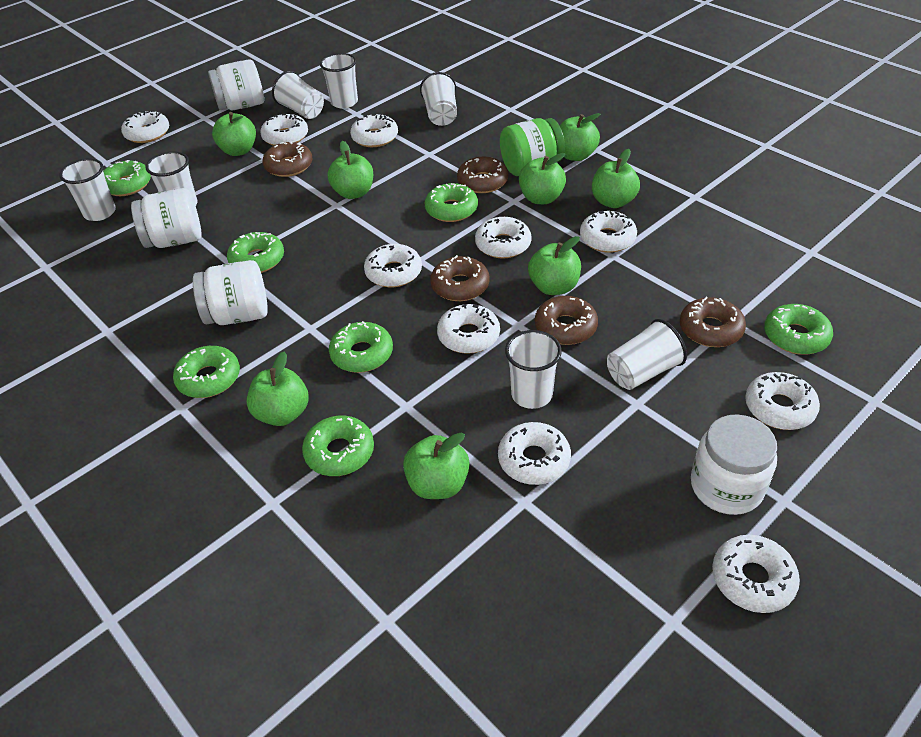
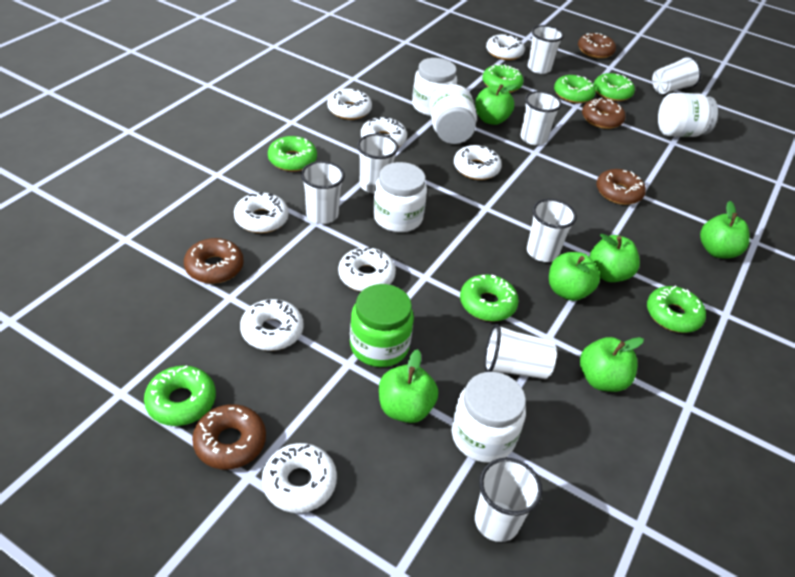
green apple: 8 -> 6
white cup: 7 -> 8
white donut: 10 -> 8
white jar: 4 -> 5

